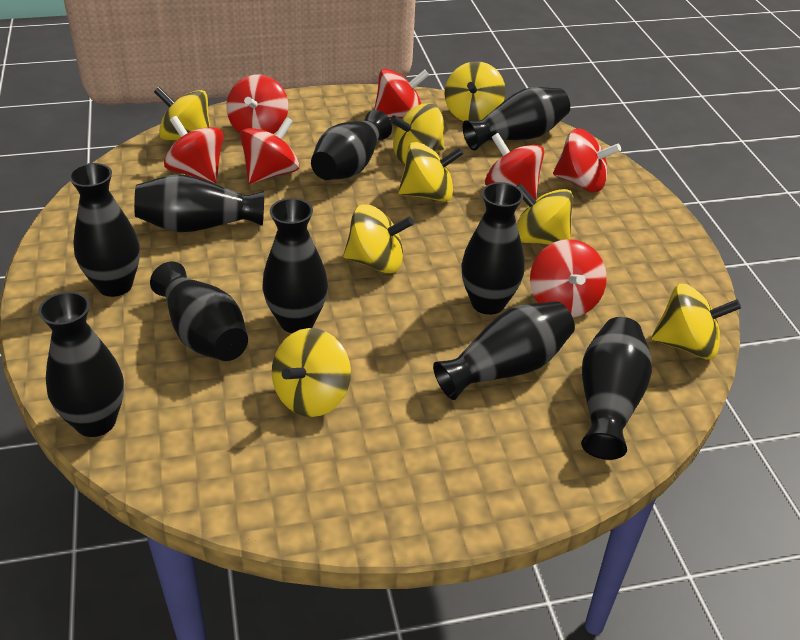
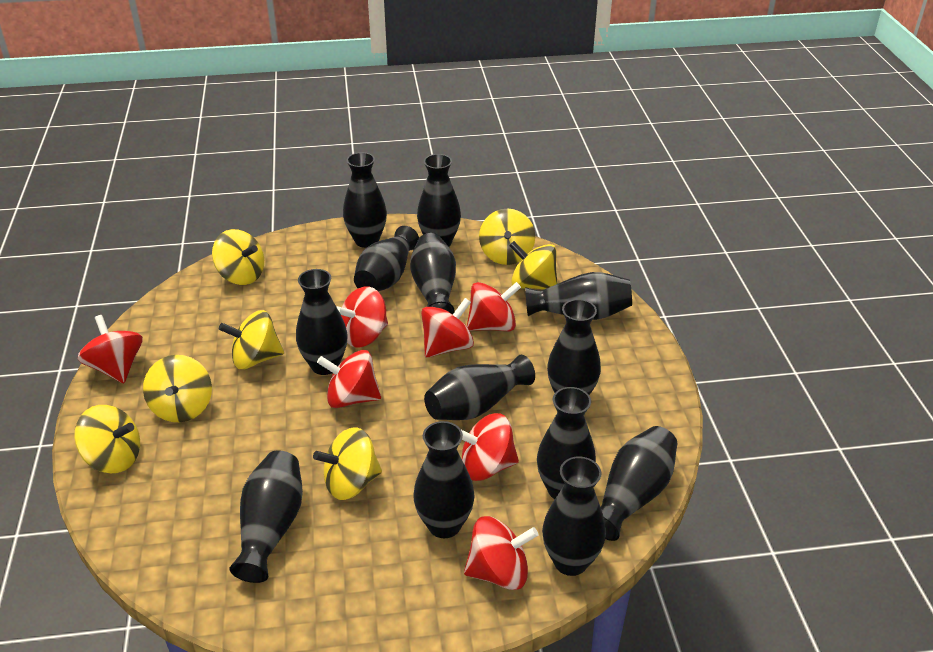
black vase: 10 -> 13
yellow spinning top: 8 -> 7

